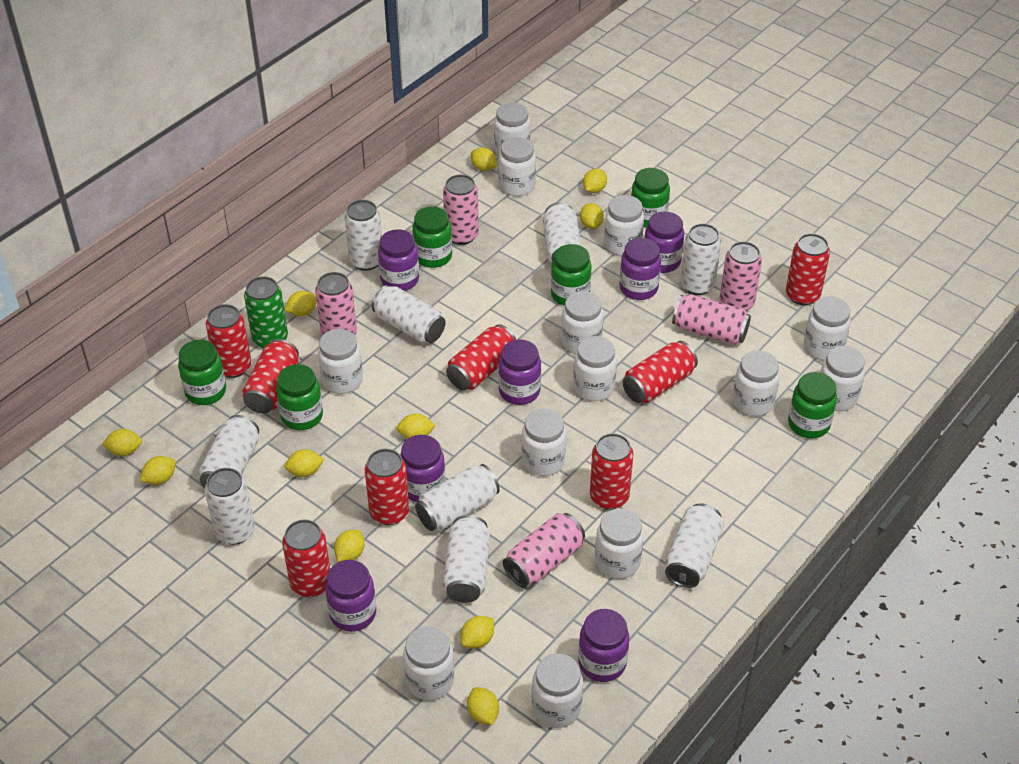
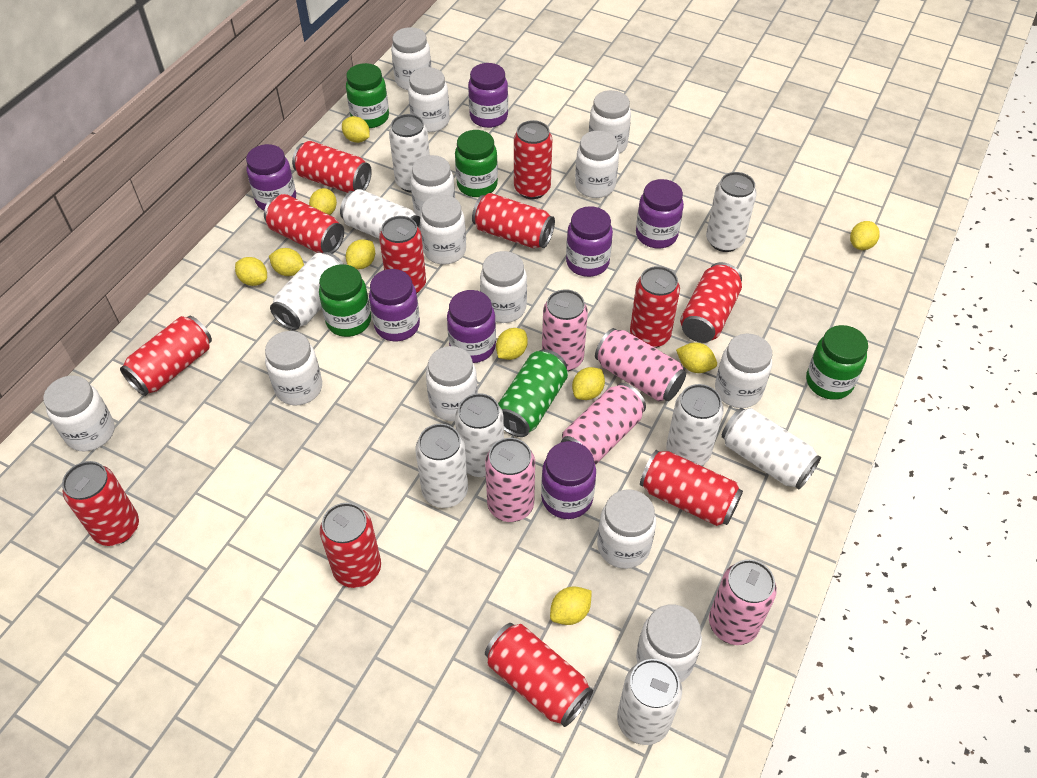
green jar: 6 -> 4
red can: 8 -> 12
yellow lemon: 11 -> 10

